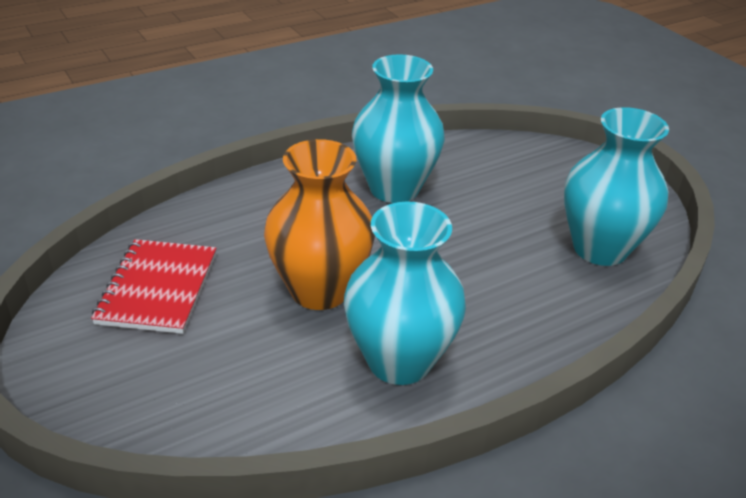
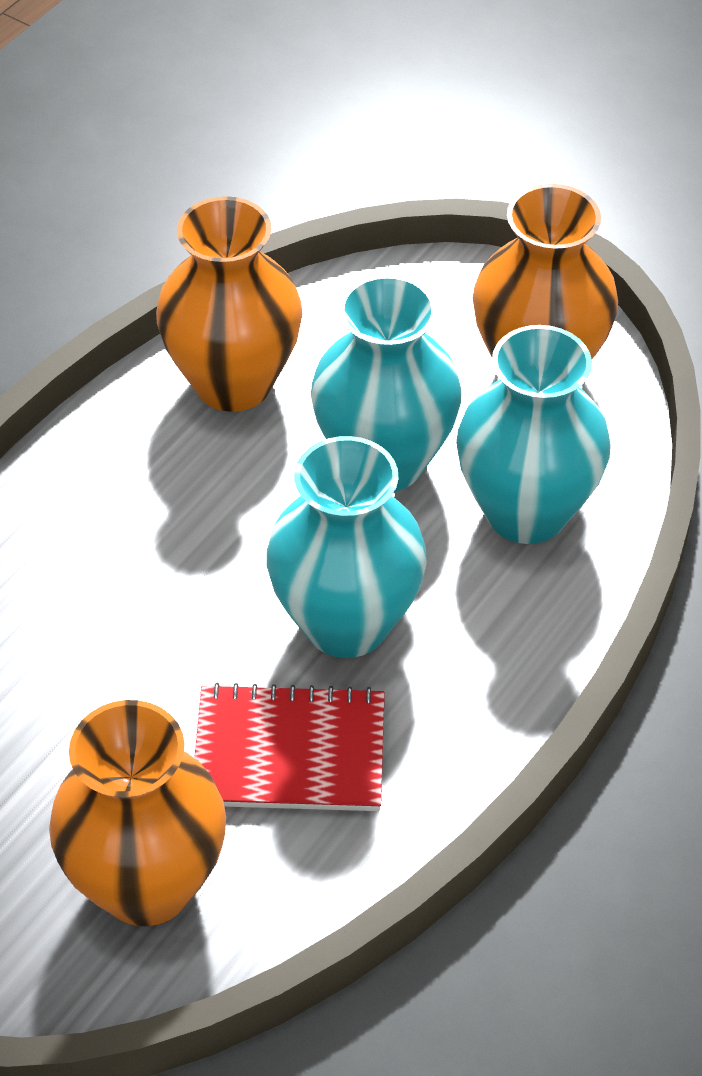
orange vase: 1 -> 3

